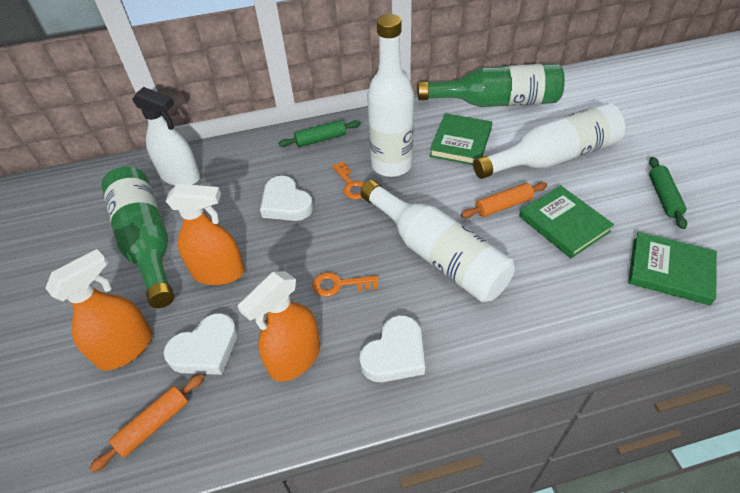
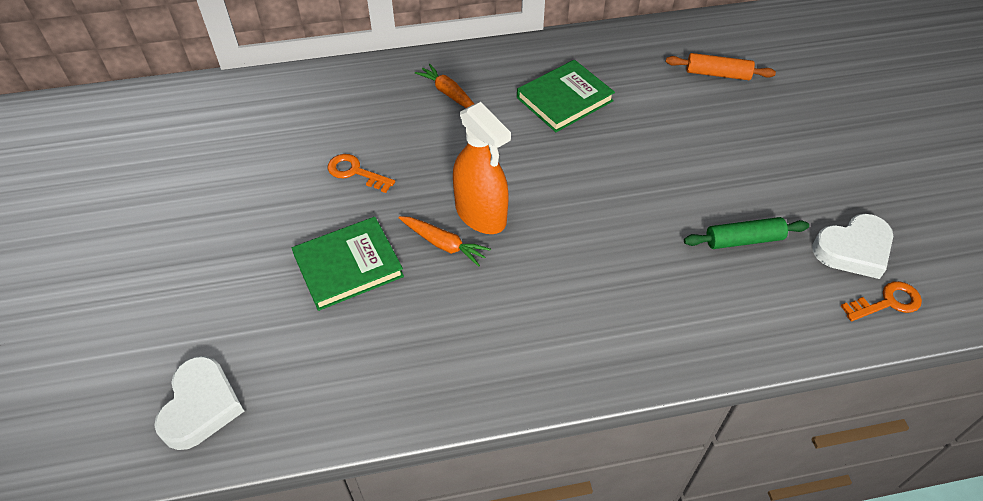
green book: 3 -> 2
green bottle: 2 -> 0
green rolling pin: 2 -> 1
orange carrot: 0 -> 2
orange rolling pin: 2 -> 1
orange spray bottle: 3 -> 1
white bottle: 3 -> 0
white heart: 3 -> 2
white spray bottle: 1 -> 0

